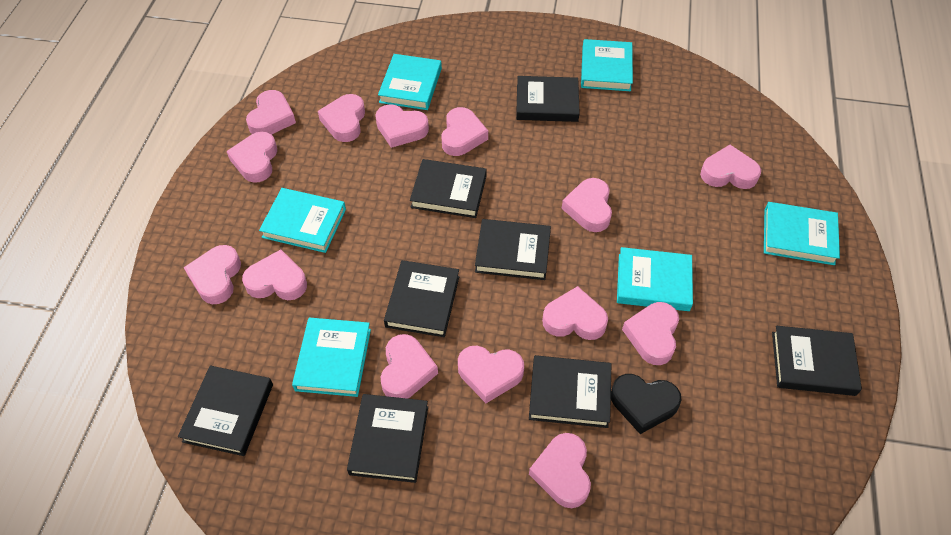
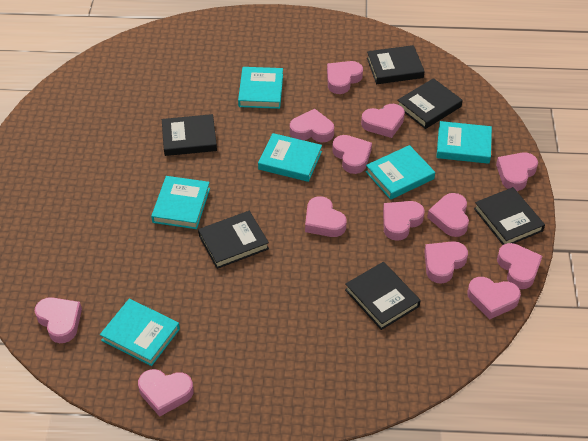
black book: 8 -> 6
black heart: 1 -> 0
pink heart: 14 -> 13

